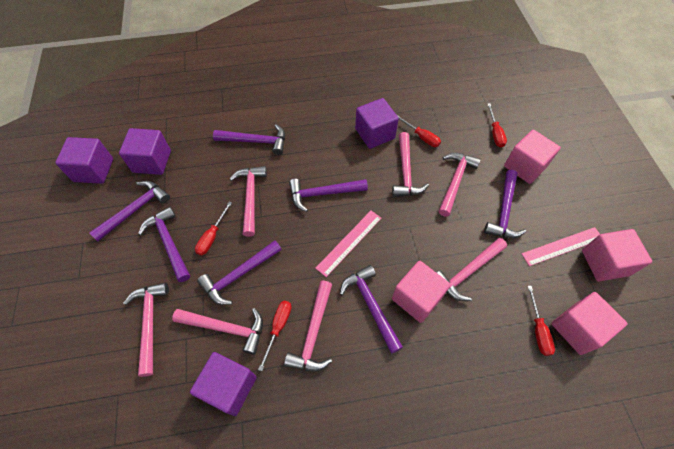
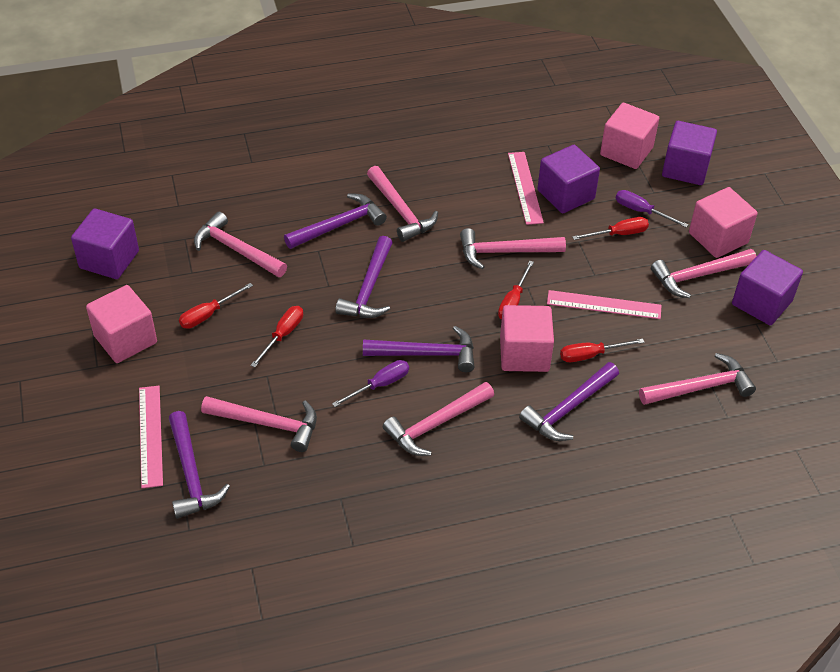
pink ruler: 2 -> 3
purple hammer: 7 -> 5
purple screwdriver: 0 -> 2

